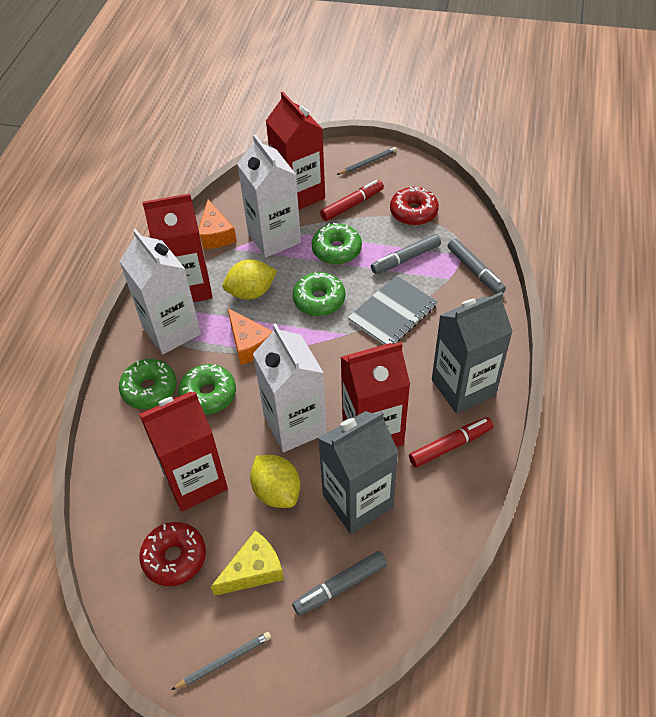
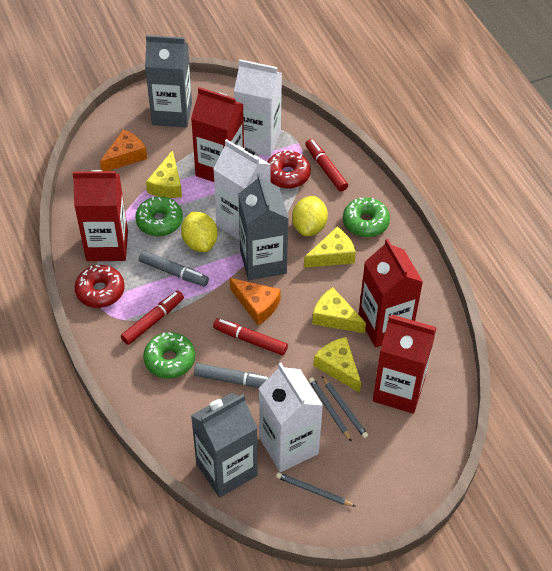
green donut: 4 -> 3
grey carton: 2 -> 3
grey marker: 3 -> 2
grey notebook: 1 -> 0
grey pencil: 2 -> 3
red marker: 2 -> 3
yellow cheese: 1 -> 4

